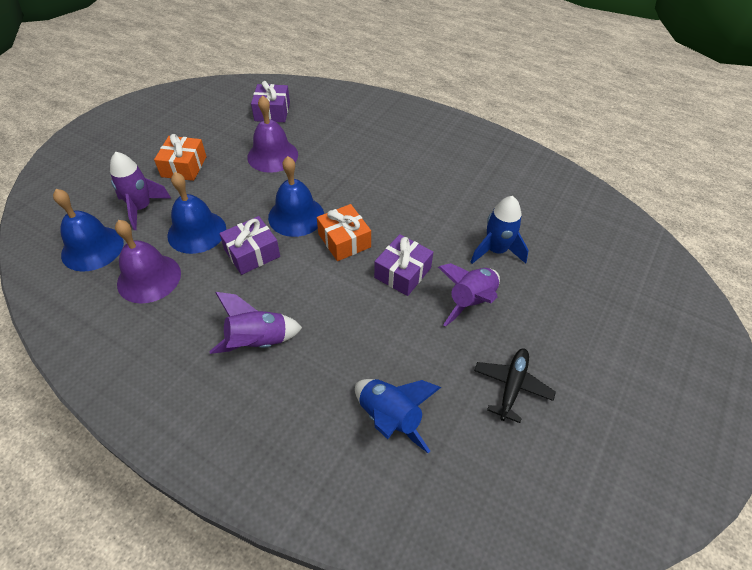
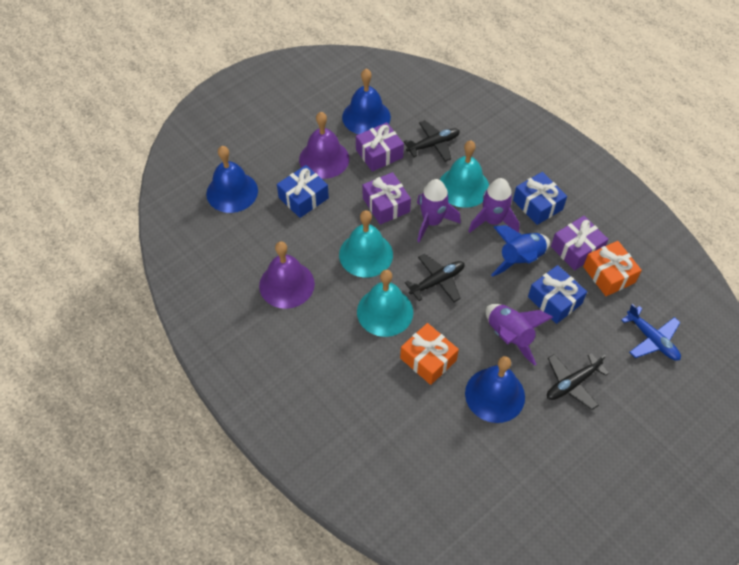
black plane: 1 -> 3
blue gift: 0 -> 3
blue plane: 0 -> 1
blue rocket: 2 -> 1
turquoise bell: 0 -> 3

